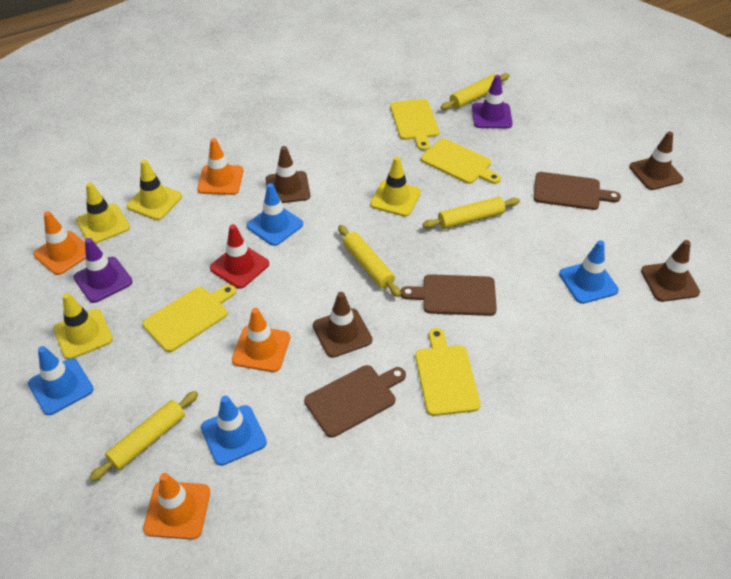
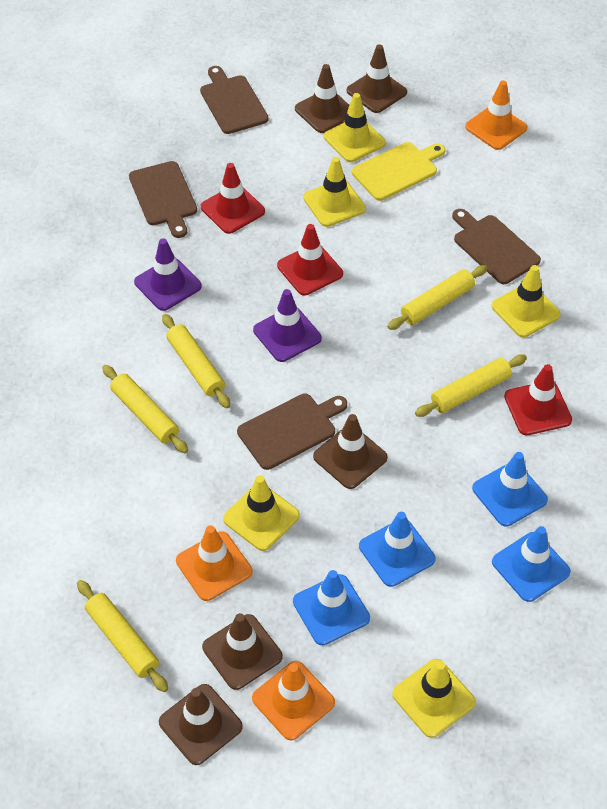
brown cutting board: 3 -> 4
brown traffic cone: 4 -> 5
orange traffic cone: 4 -> 3
red traffic cone: 1 -> 3
yellow cutting board: 4 -> 1
yellow rolling pin: 4 -> 5
yellow traffic cone: 4 -> 5

